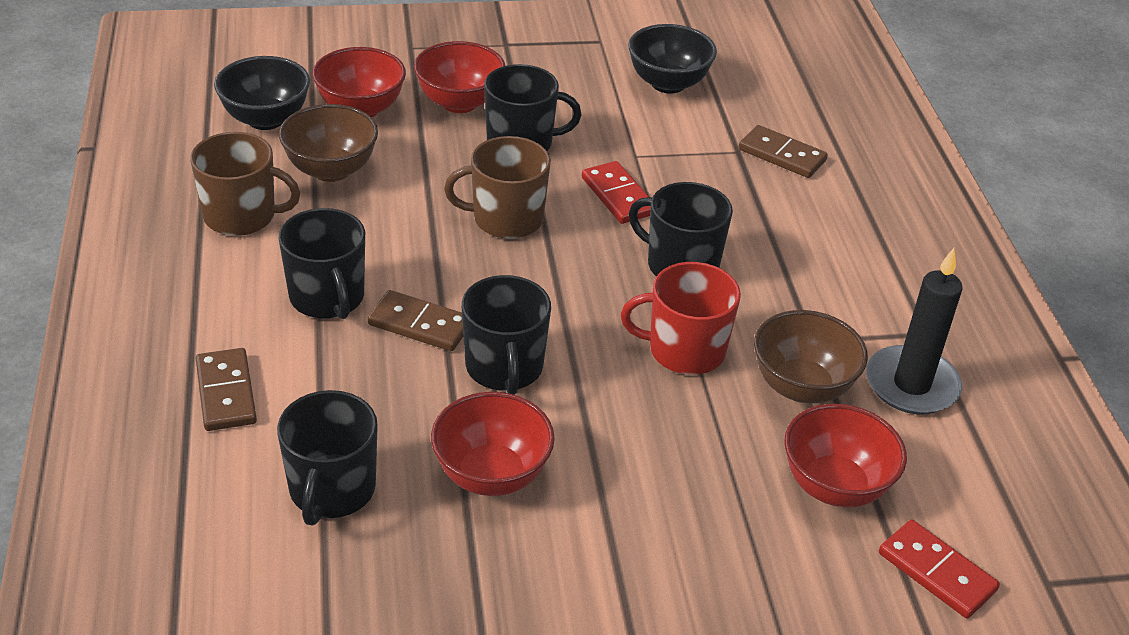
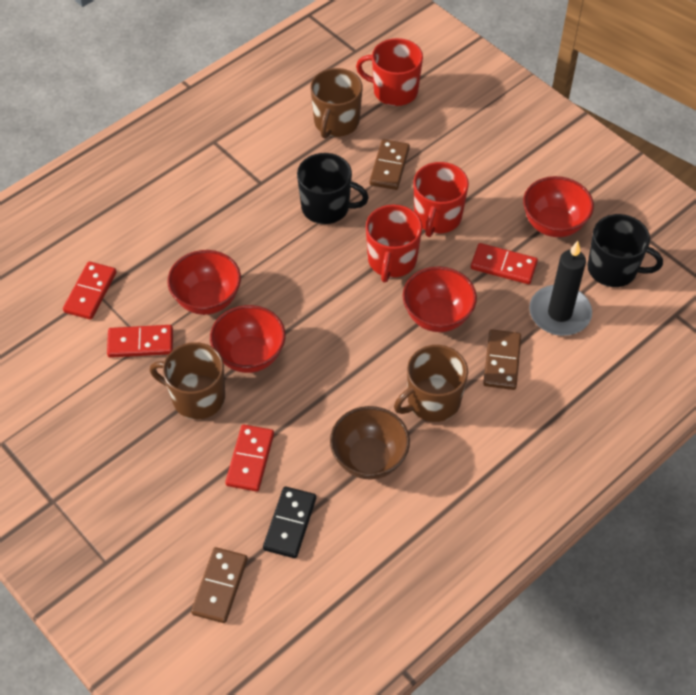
black bowl: 2 -> 0
black domino: 0 -> 1
black mug: 5 -> 2
brown bowl: 2 -> 1
brown mug: 2 -> 3
red domino: 2 -> 4
red mug: 1 -> 3

